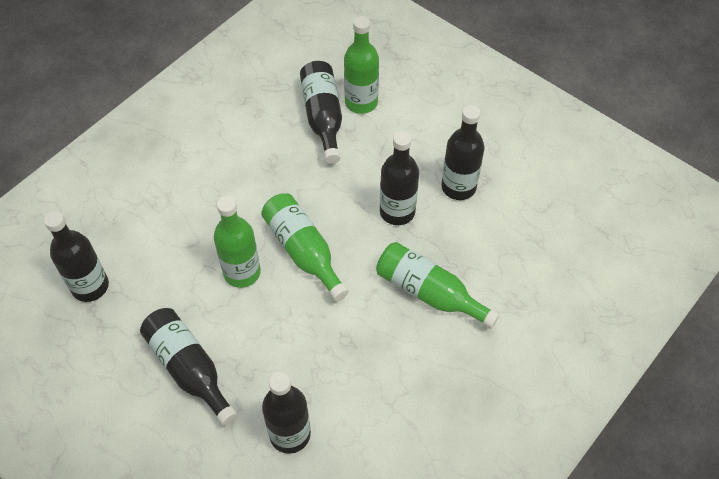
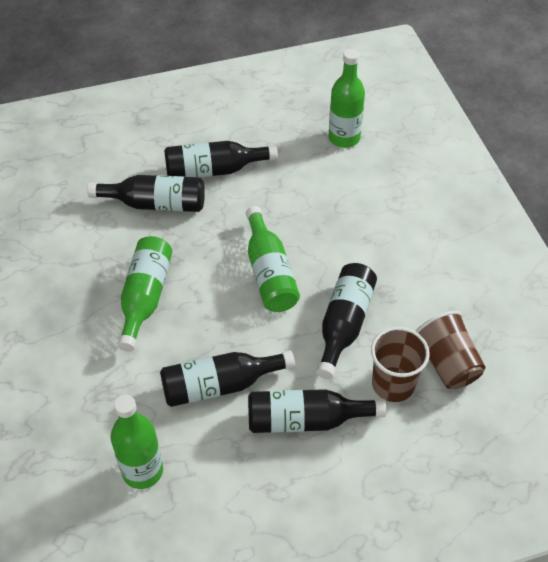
black bottle: 6 -> 5
brown cup: 0 -> 2

